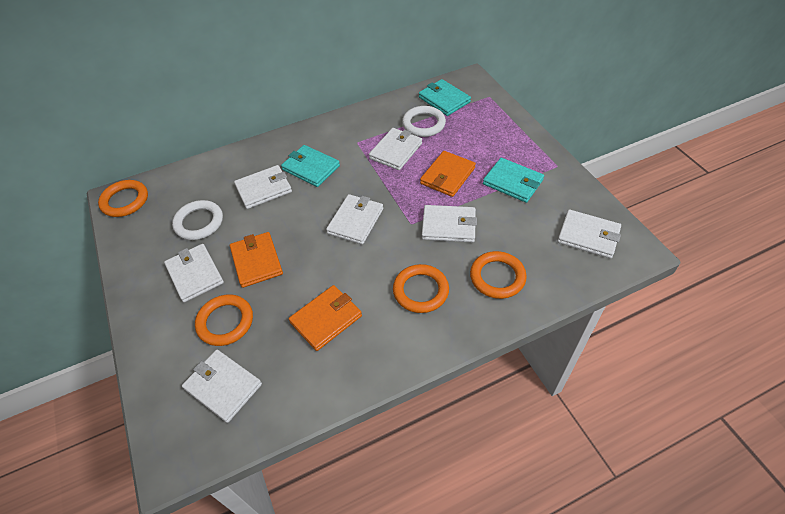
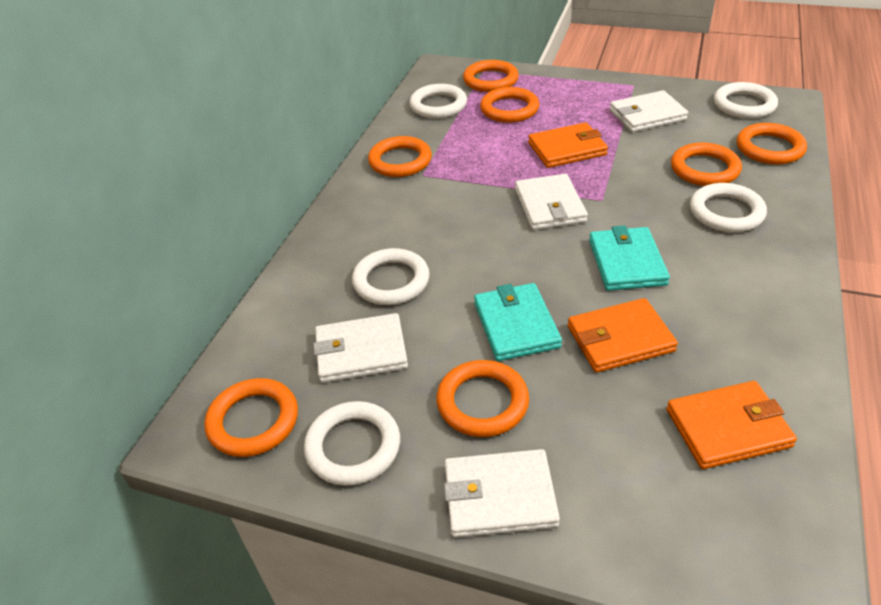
orange ring: 4 -> 7
turquoise wallet: 3 -> 2
white ring: 2 -> 5
white wallet: 7 -> 4

